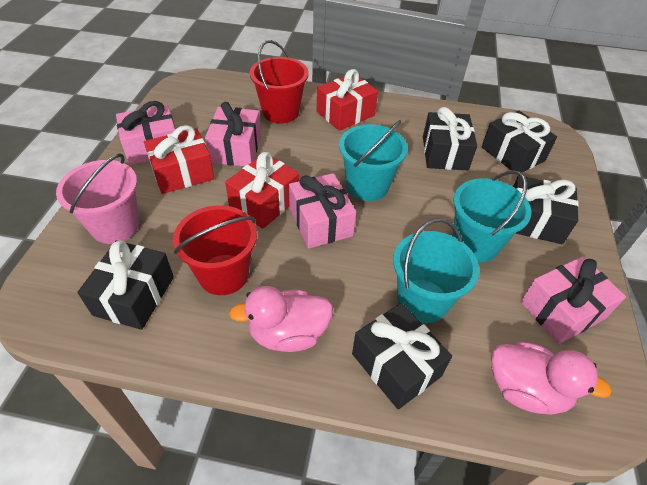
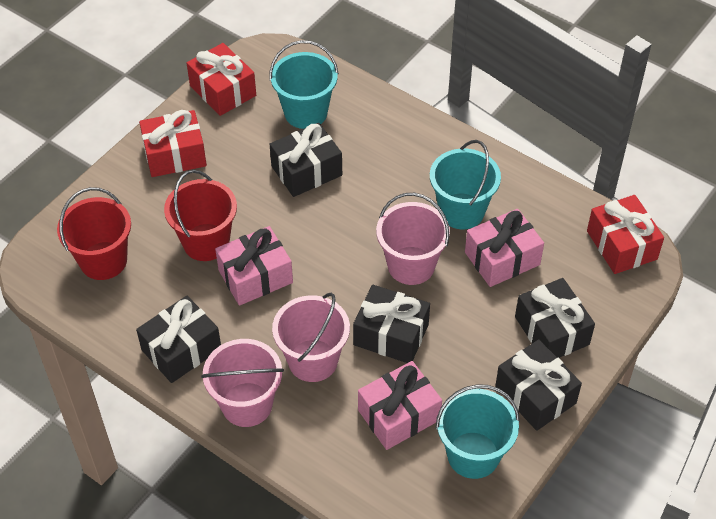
pink bucket: 1 -> 3
pink duck: 2 -> 0
pink gift: 4 -> 3

